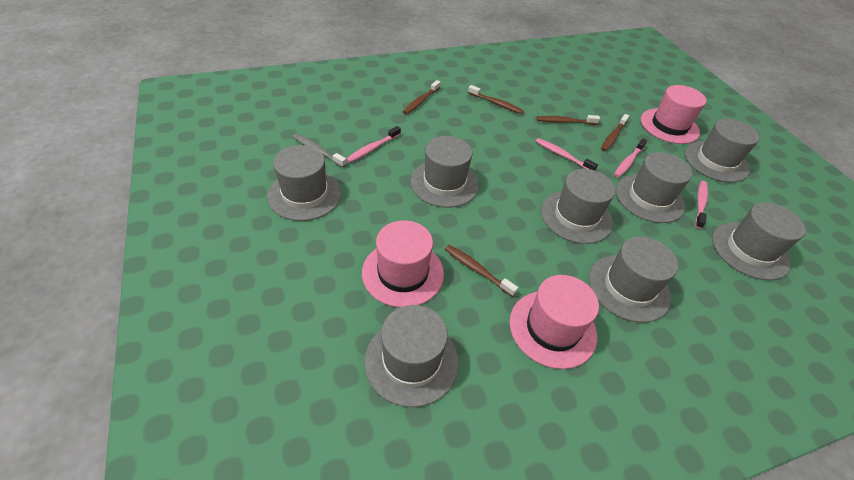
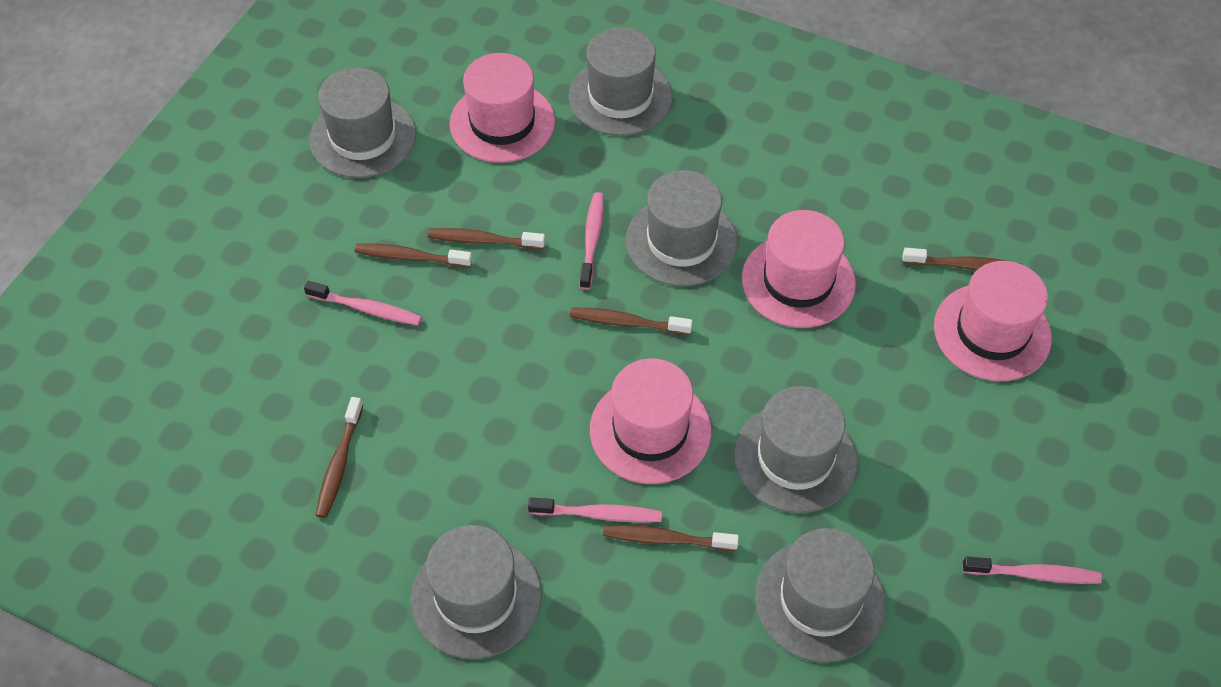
brown toothbrush: 5 -> 6
grey hat: 8 -> 6
grey toothbrush: 1 -> 0
pink hat: 3 -> 4

